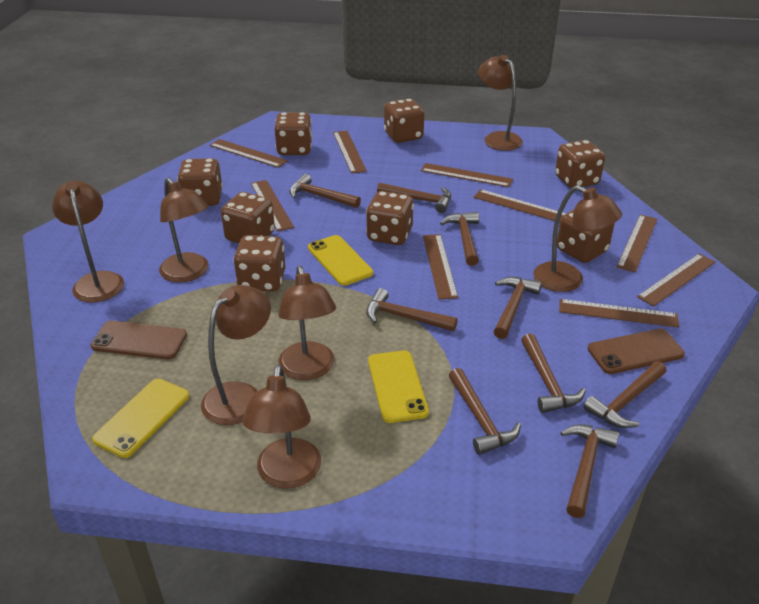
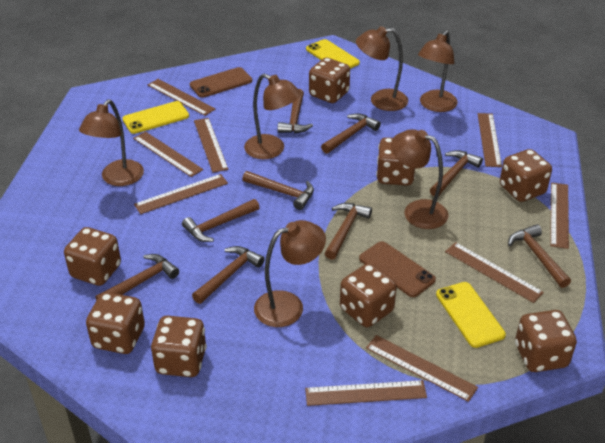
brown lamp: 7 -> 6

